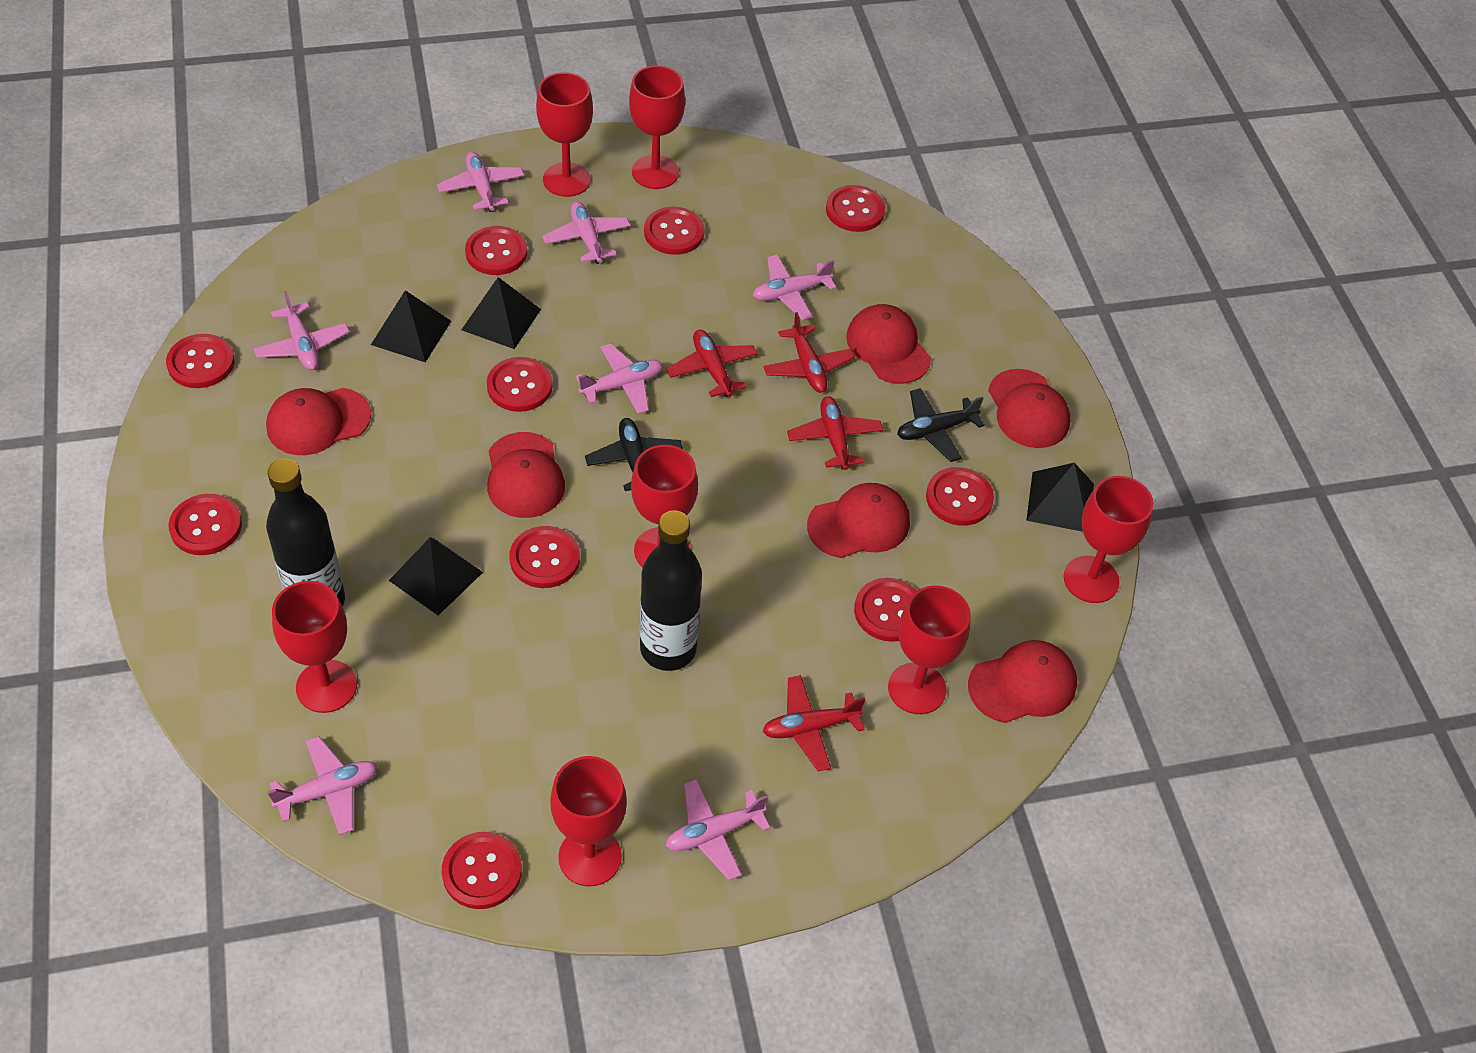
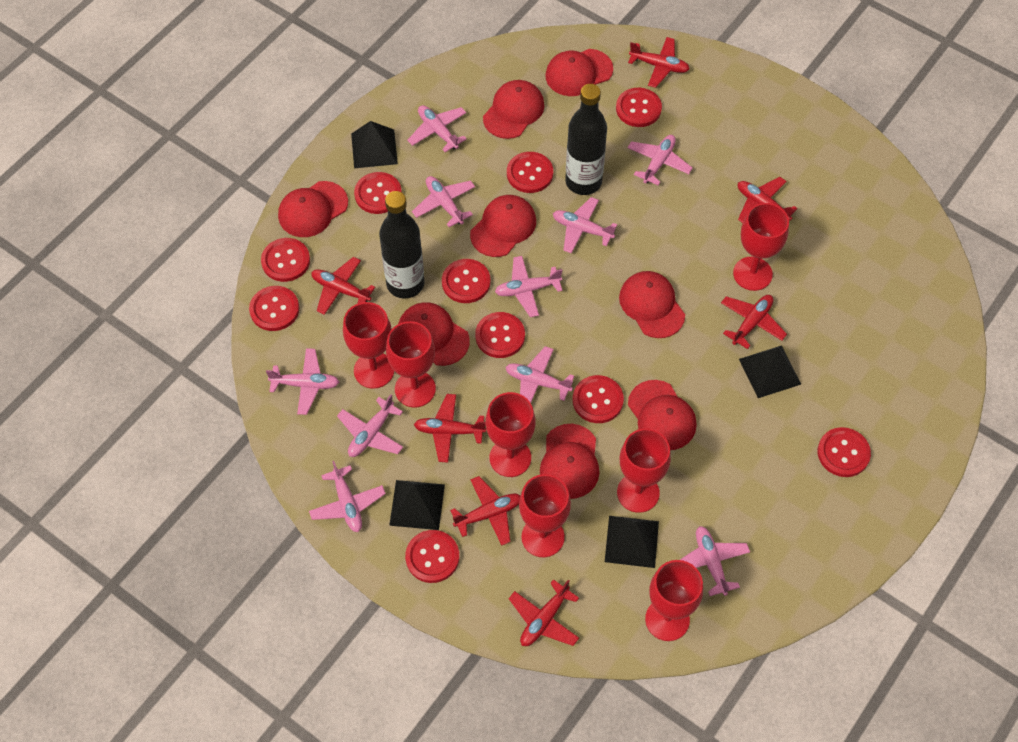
black plane: 2 -> 0
pink plane: 7 -> 10
red cap: 6 -> 8
red plane: 4 -> 7

